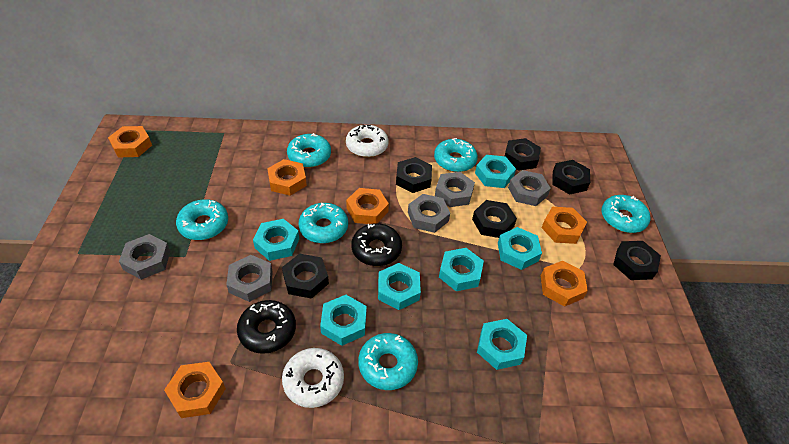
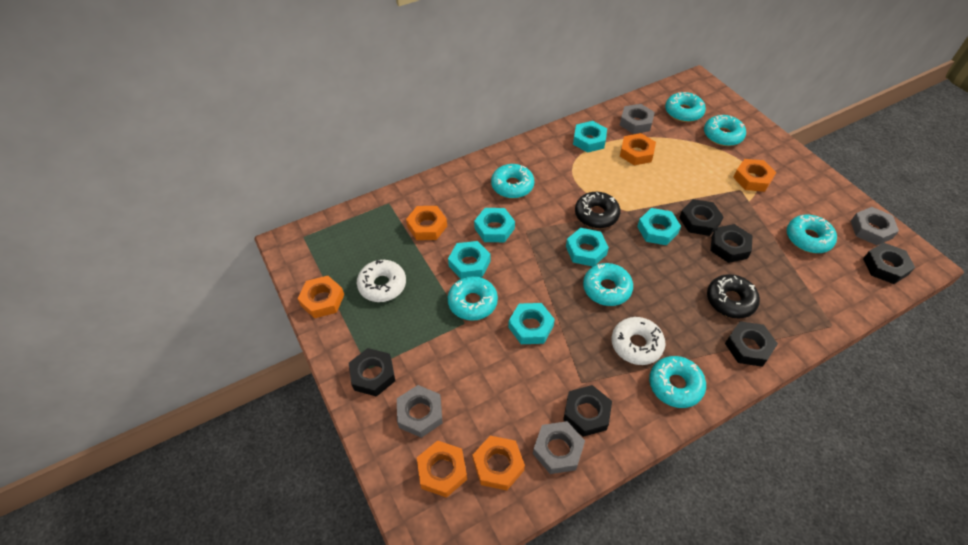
grey nut: 5 -> 4
turquoise donut: 6 -> 7
turquoise nut: 7 -> 6

